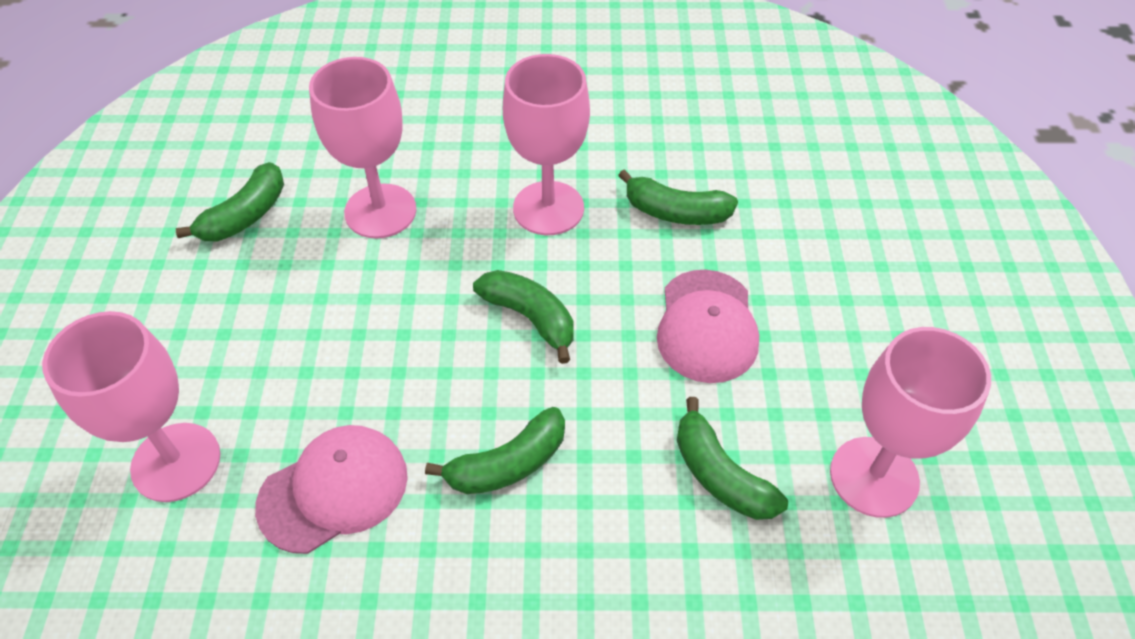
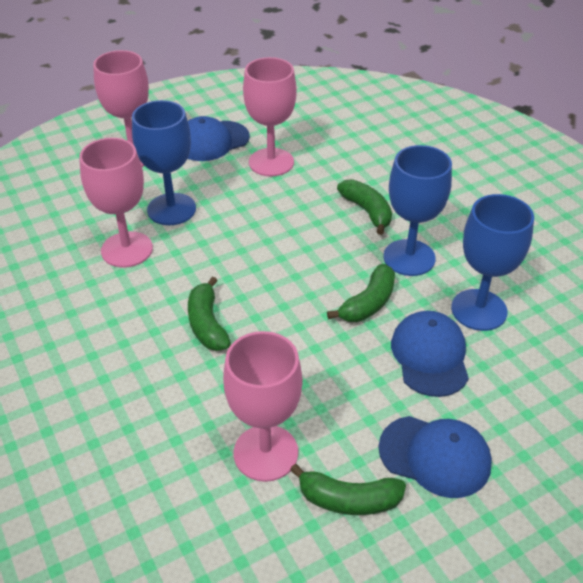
blue cap: 0 -> 3
blue goblet: 0 -> 3
green banana: 5 -> 4
pink cap: 2 -> 0

